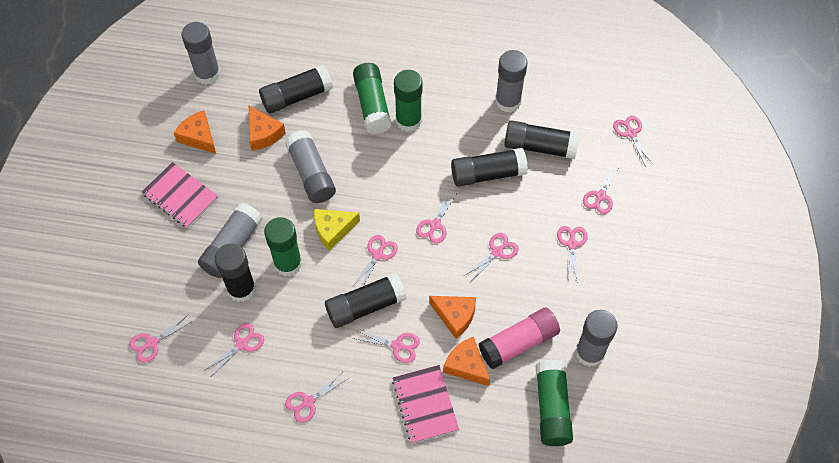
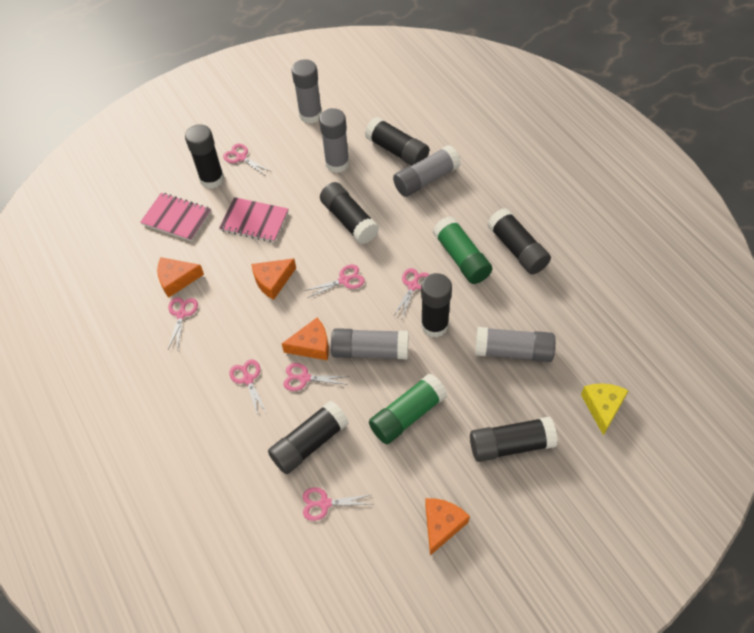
black glue stick: 5 -> 7
green glue stick: 4 -> 2
pink glue stick: 1 -> 0
pink scissors: 10 -> 7

